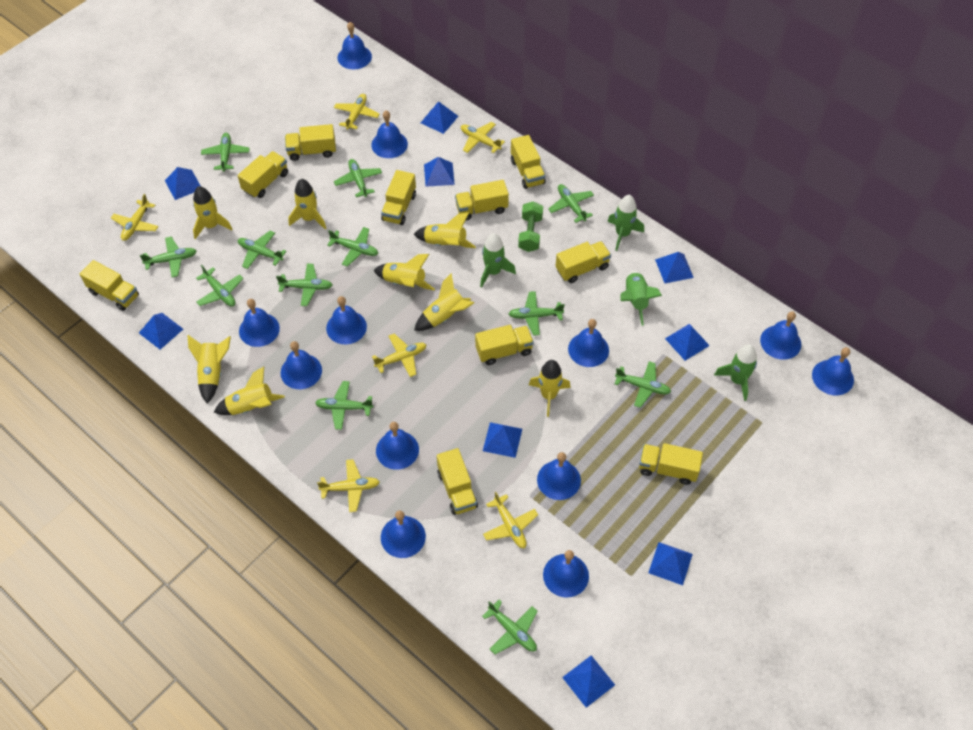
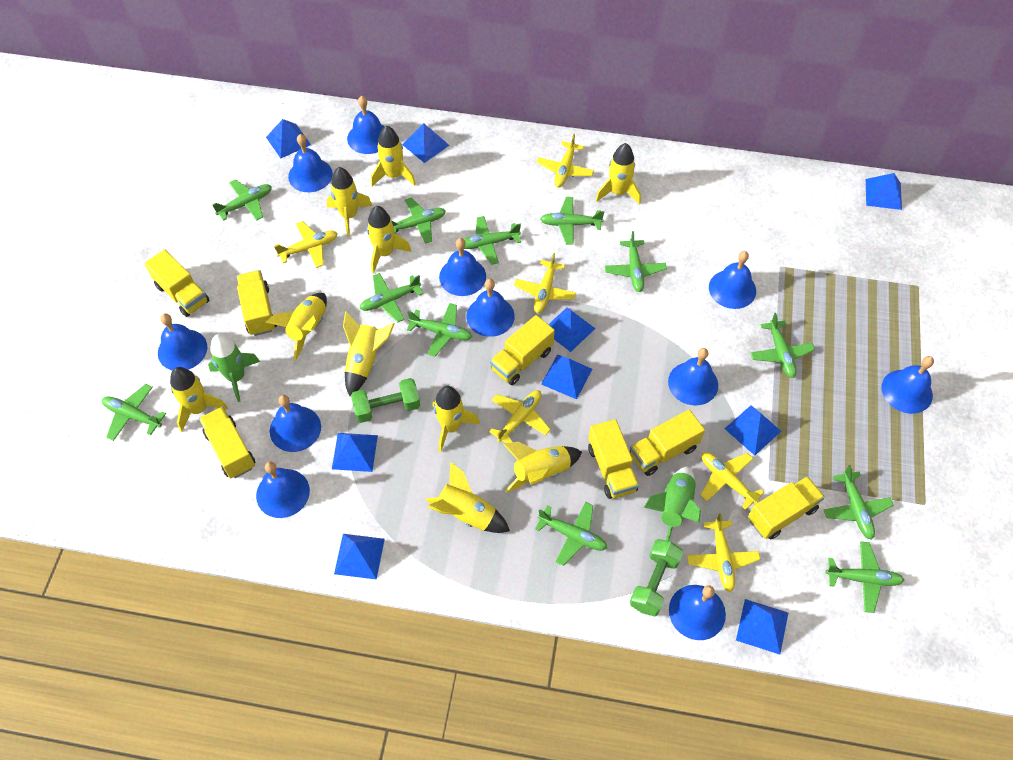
blue bell: 12 -> 11
green dumbbell: 1 -> 2
green rocket: 4 -> 2
yellow rocket: 8 -> 10
yellow truck: 10 -> 7

